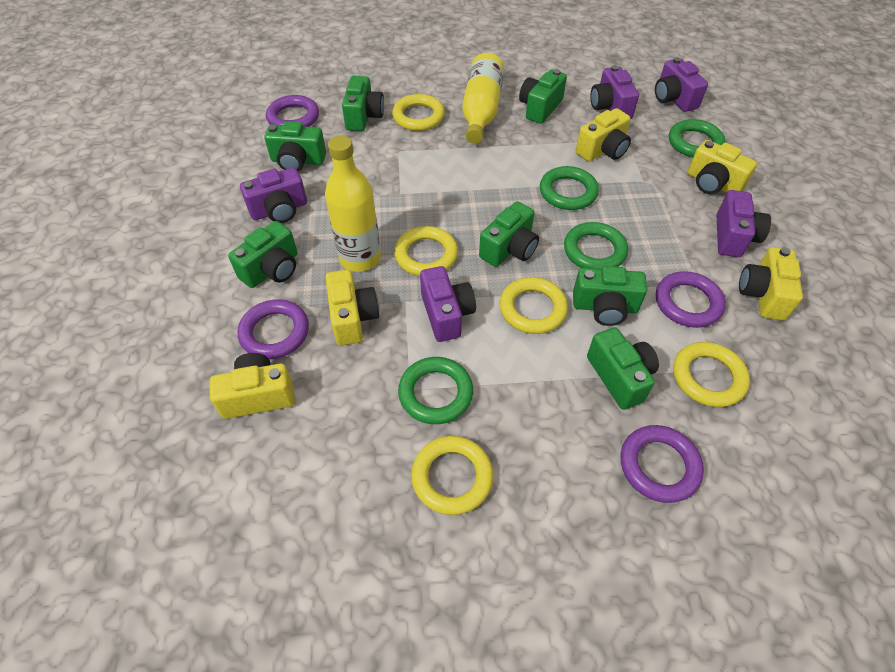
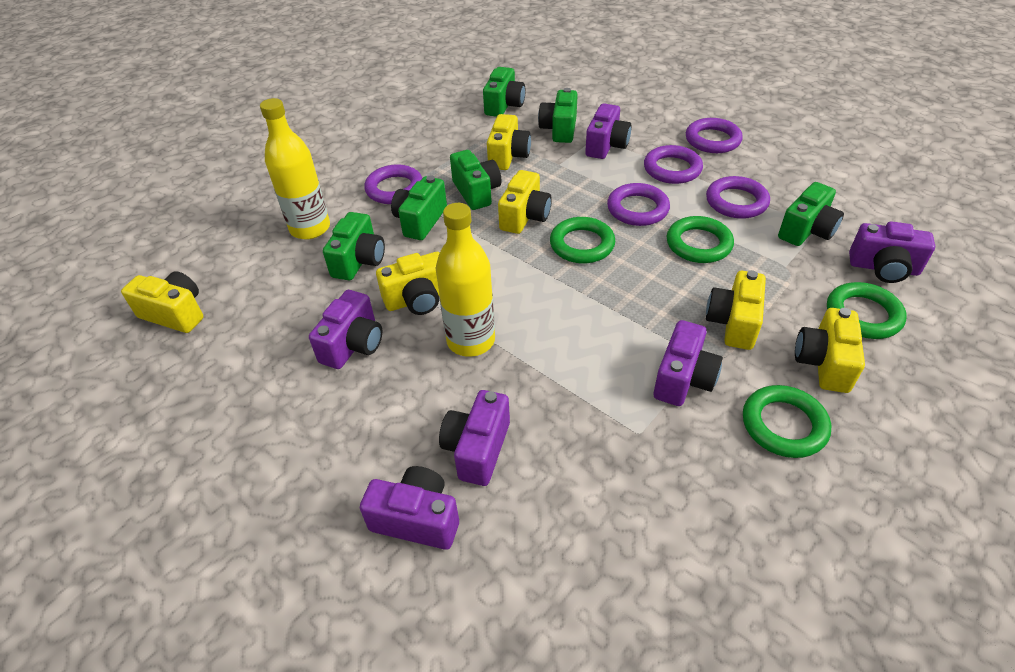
green camera: 7 -> 6
purple camera: 5 -> 6
purple ring: 4 -> 5
yellow camera: 5 -> 6
yellow ring: 5 -> 0

